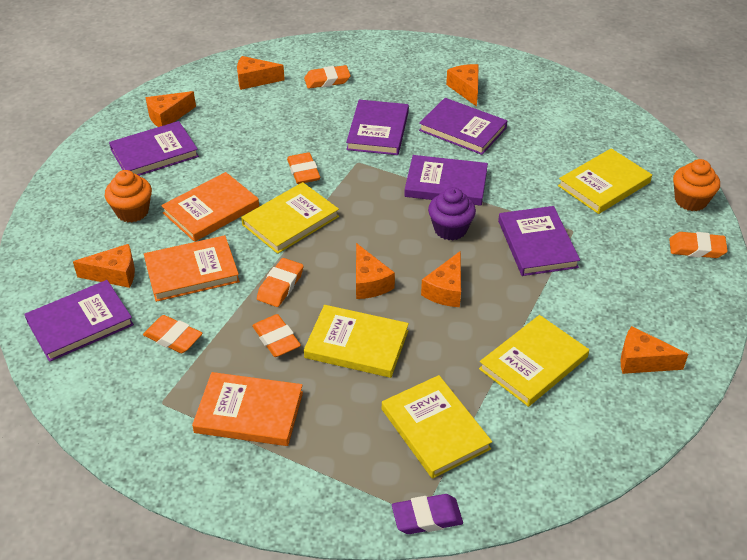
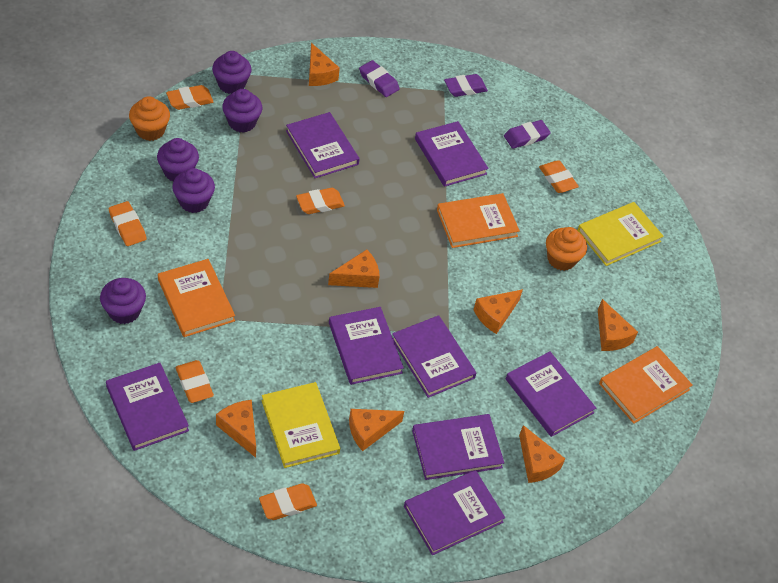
purple book: 6 -> 8
purple cupcake: 1 -> 5
purple eraser: 1 -> 3
yellow book: 5 -> 2

